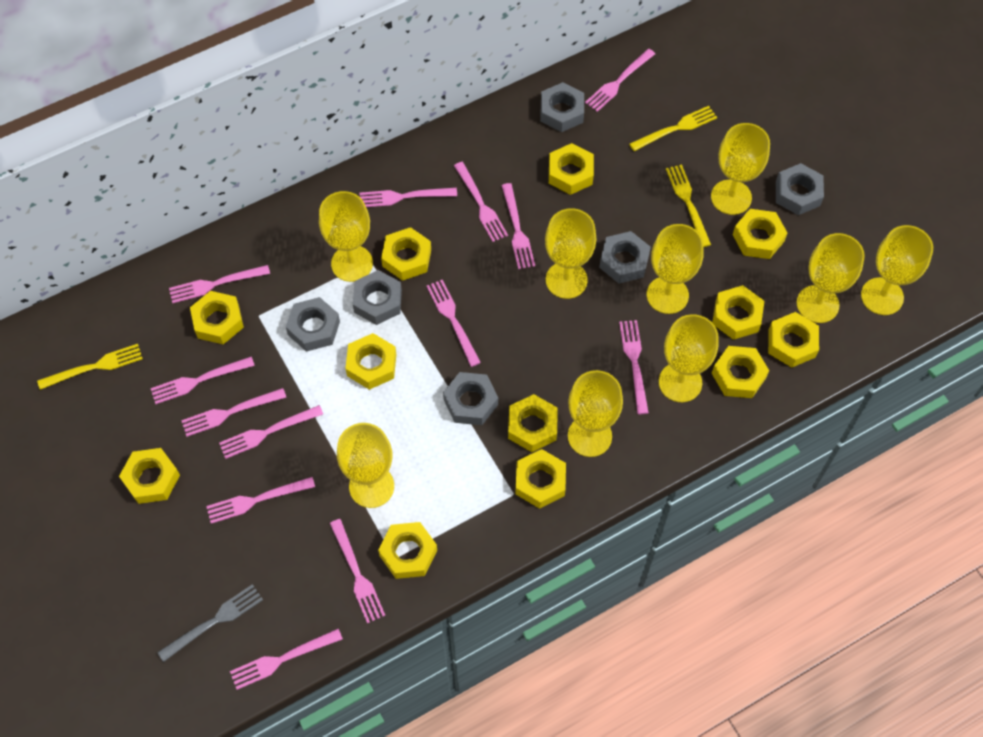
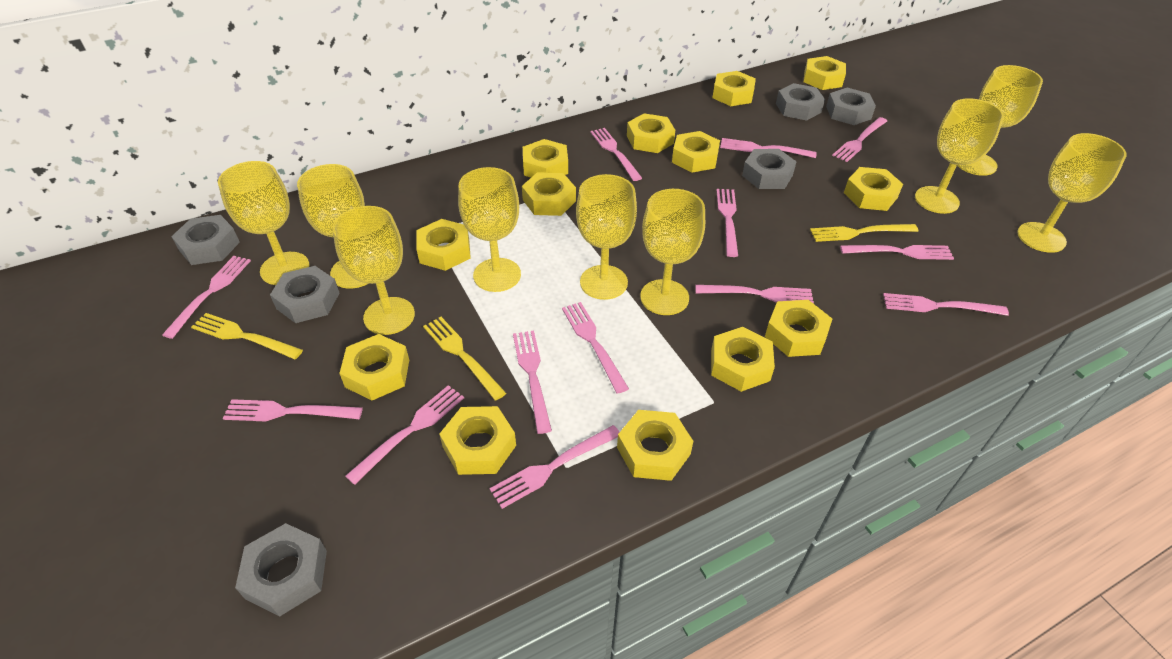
grey fork: 1 -> 0
yellow nut: 12 -> 13

